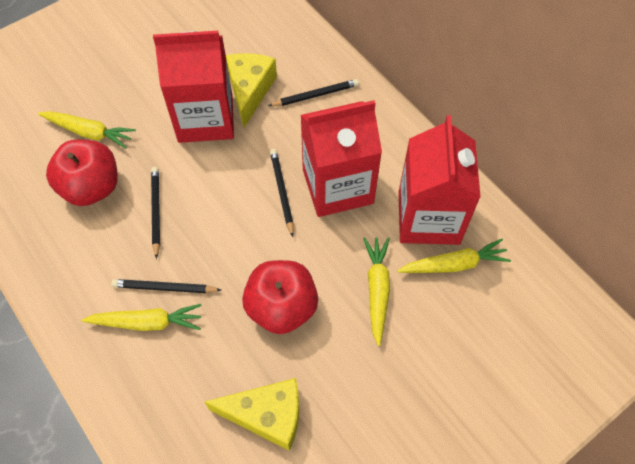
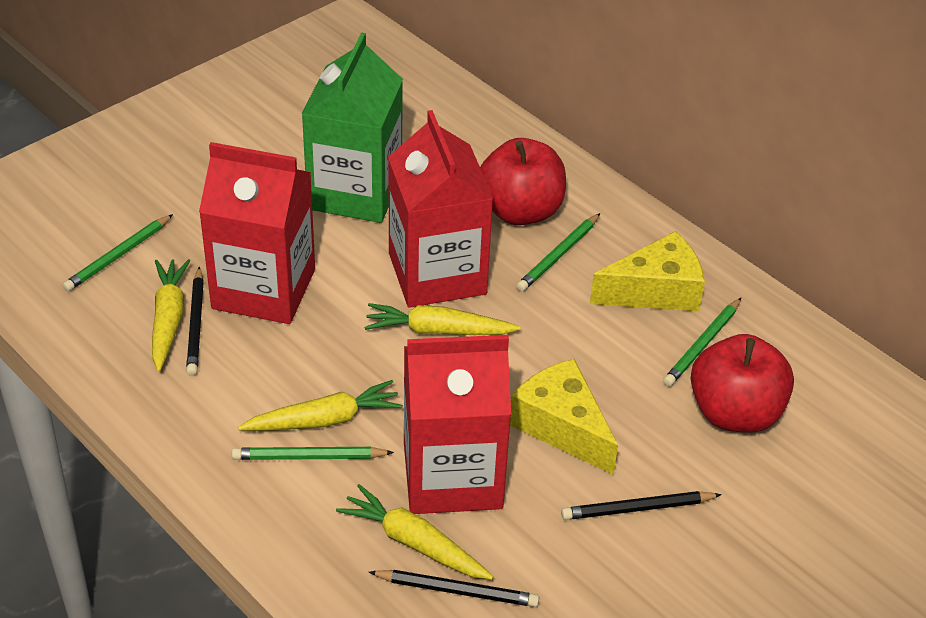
black pencil: 4 -> 3
green carton: 0 -> 1
green pencil: 0 -> 4

